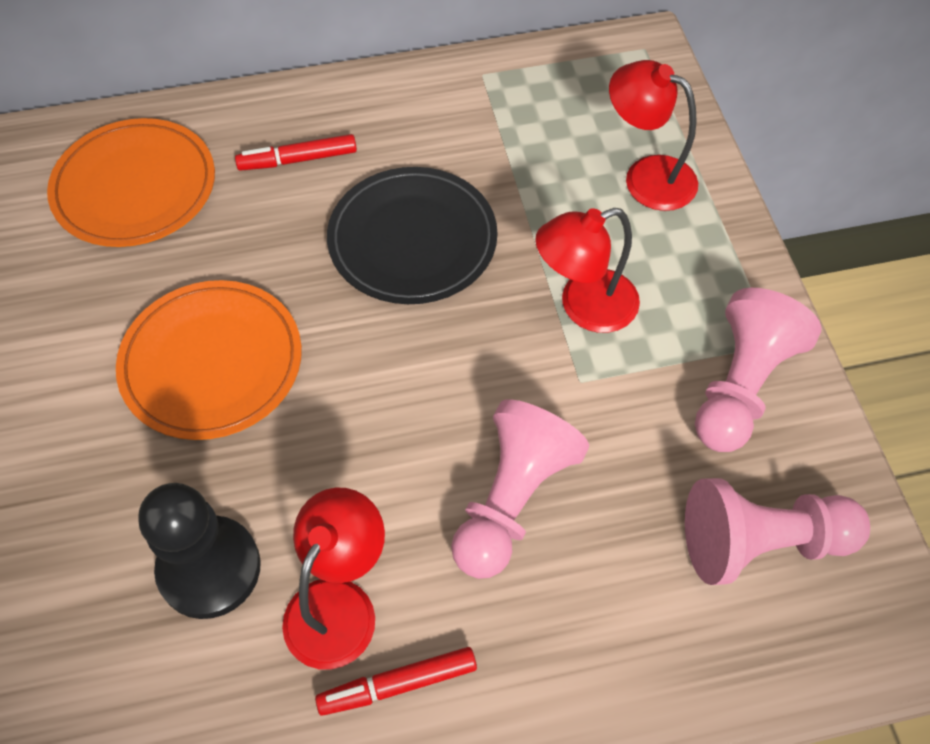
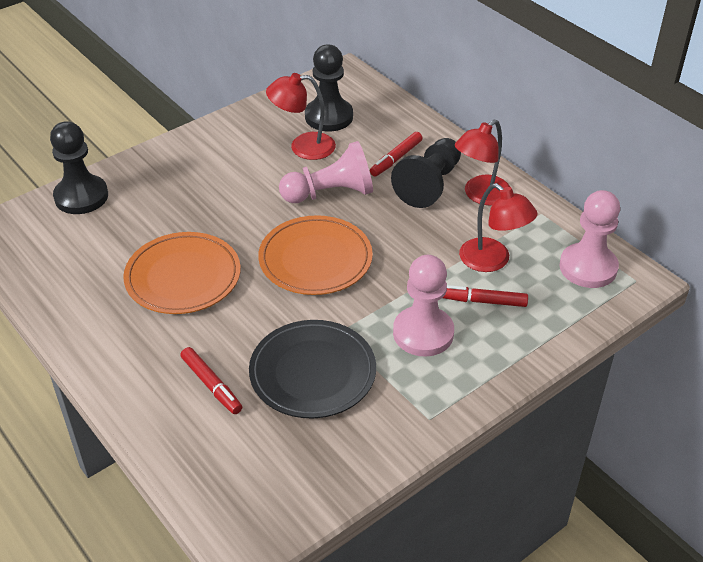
black pawn: 1 -> 3
red marker: 2 -> 3

